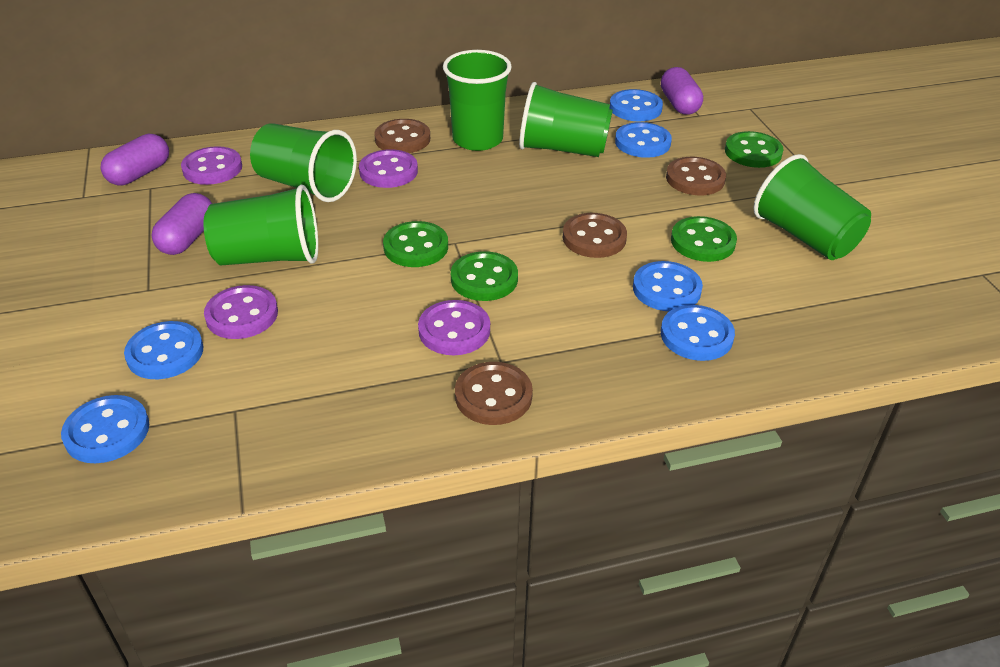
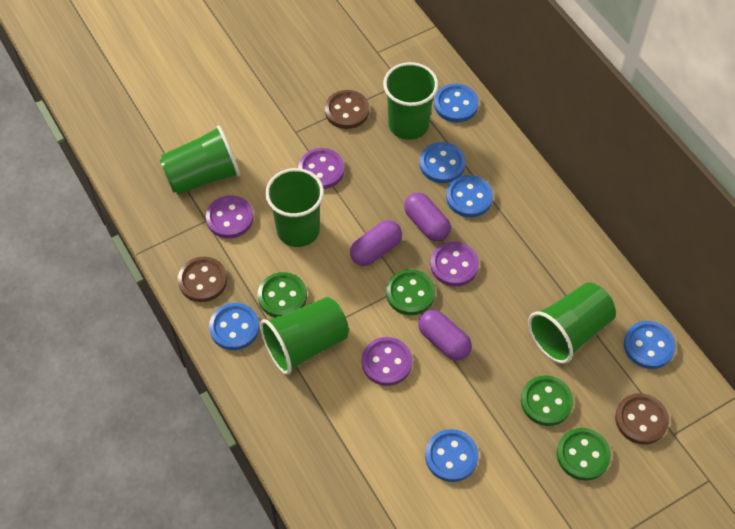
brown button: 4 -> 3

